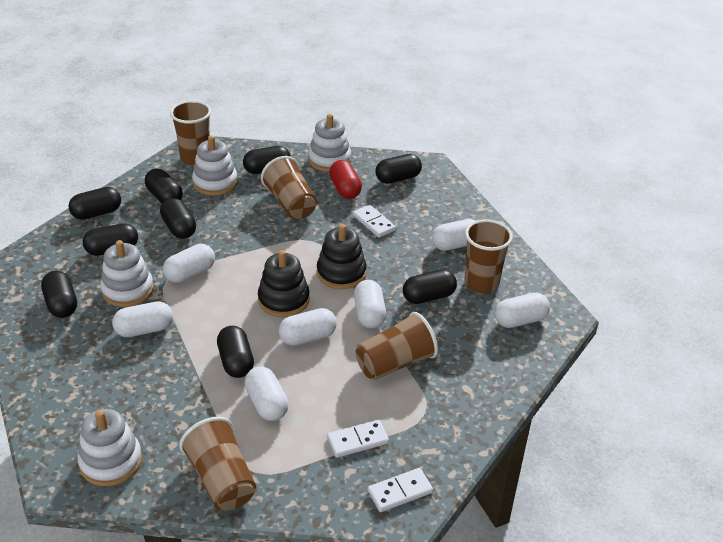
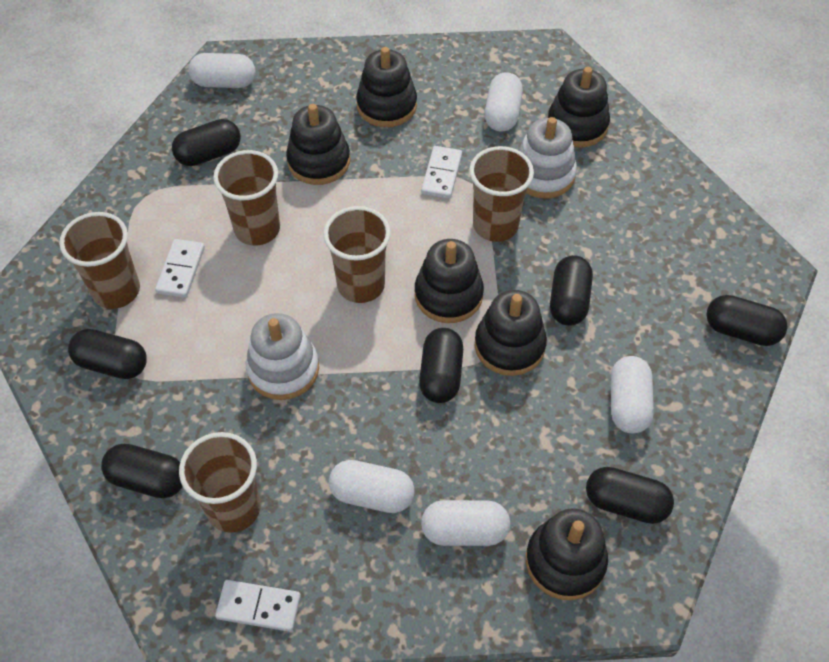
black capsule: 9 -> 7
black stacking toy: 2 -> 6
red capsule: 1 -> 0
white capsule: 7 -> 5
white stacking toy: 4 -> 2

